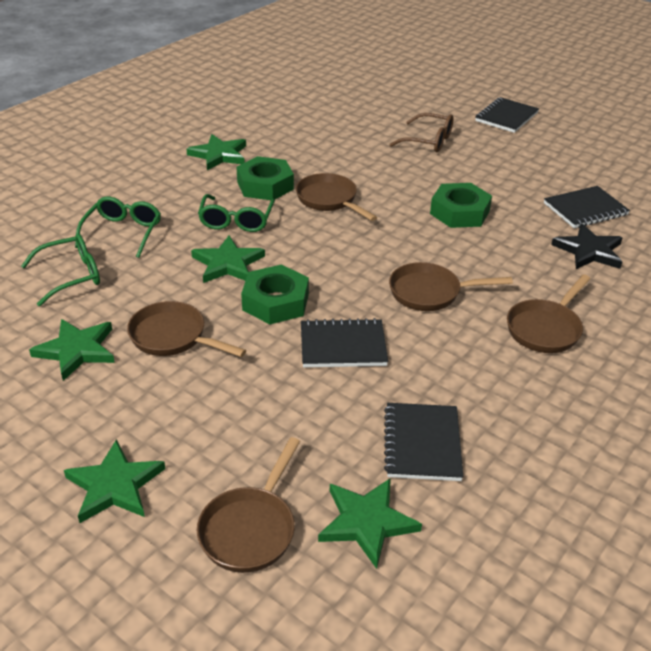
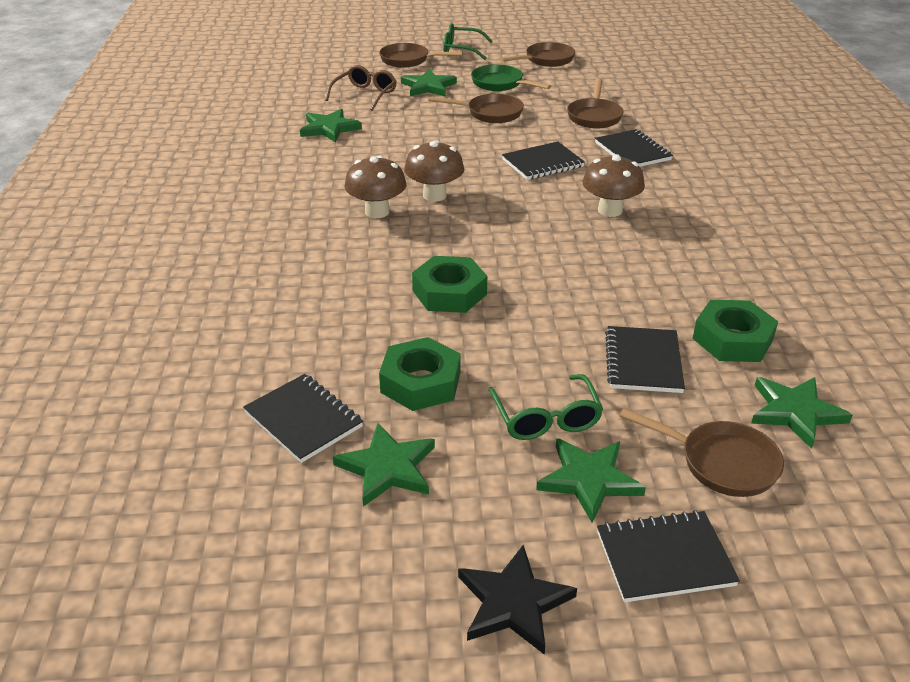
black notebook: 4 -> 5
brown mushroom: 0 -> 3
green glasses: 3 -> 2
green pan: 0 -> 1

